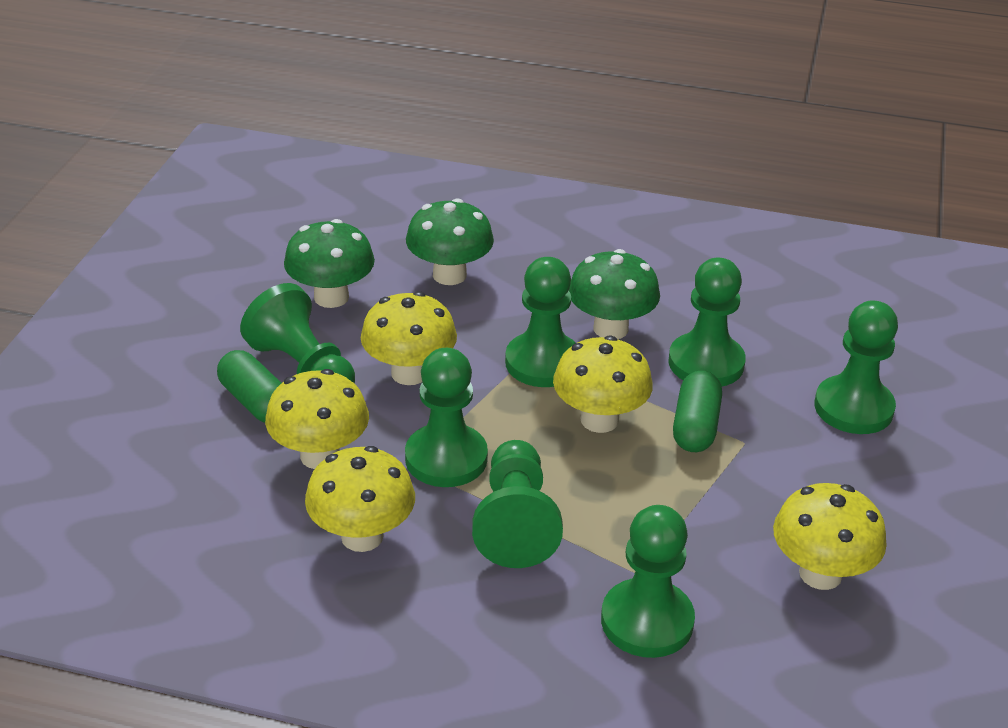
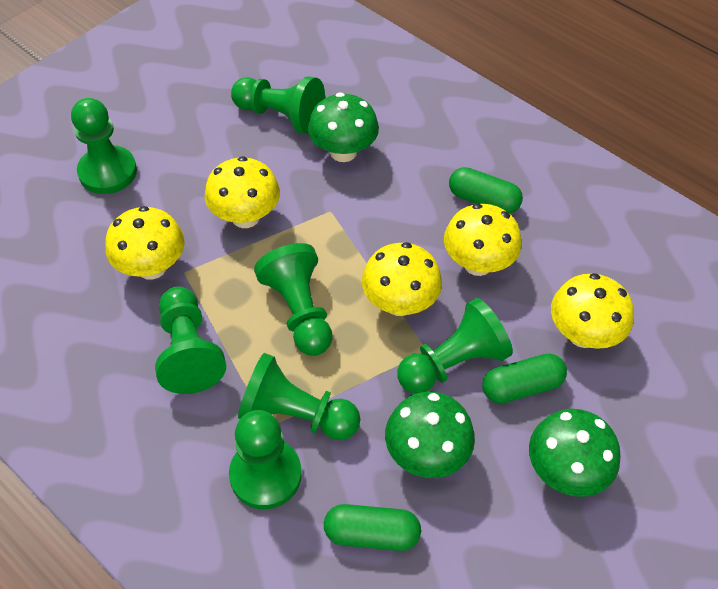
green capsule: 2 -> 3

